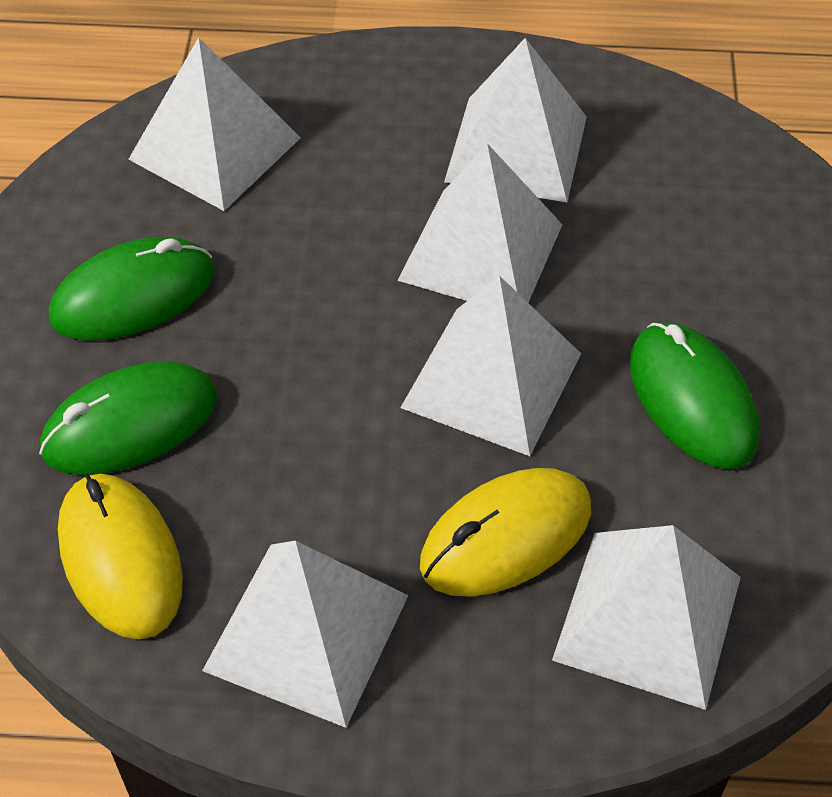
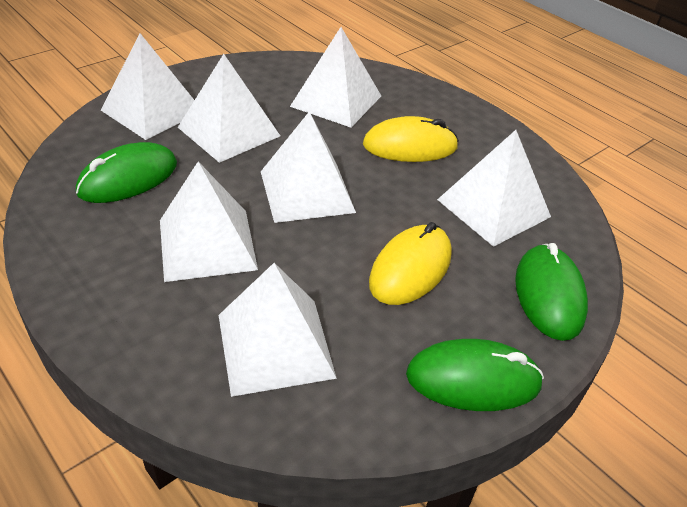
white pyramid: 6 -> 7

